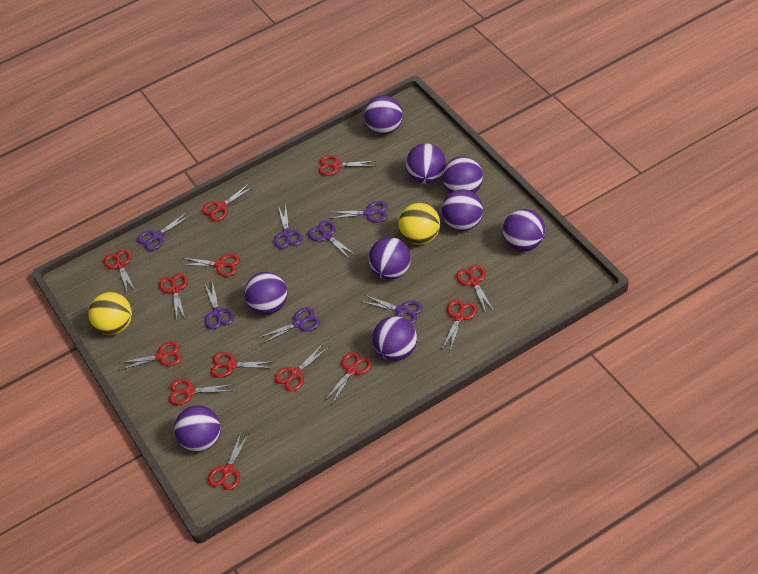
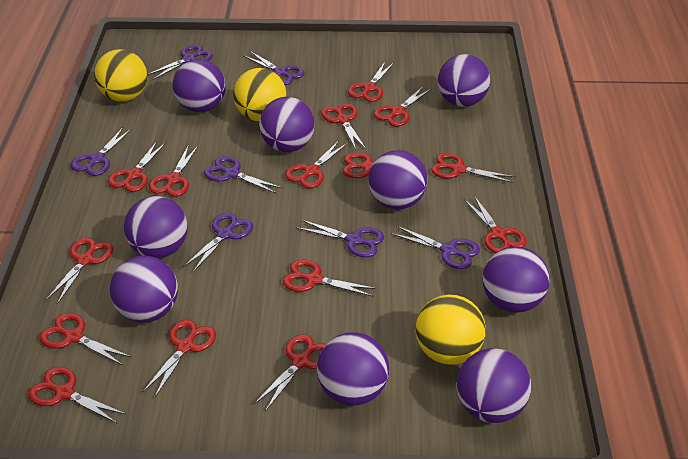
red scissors: 13 -> 15
yellow ball: 2 -> 3

